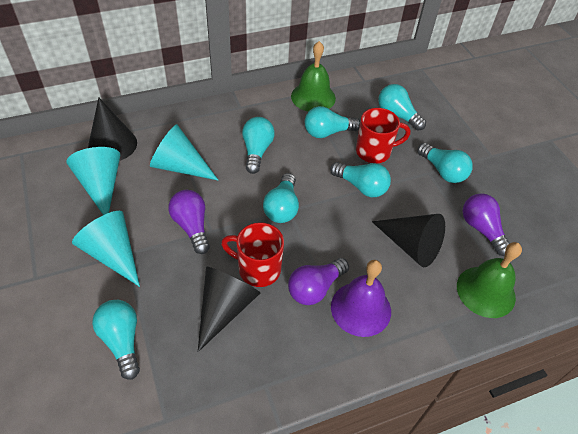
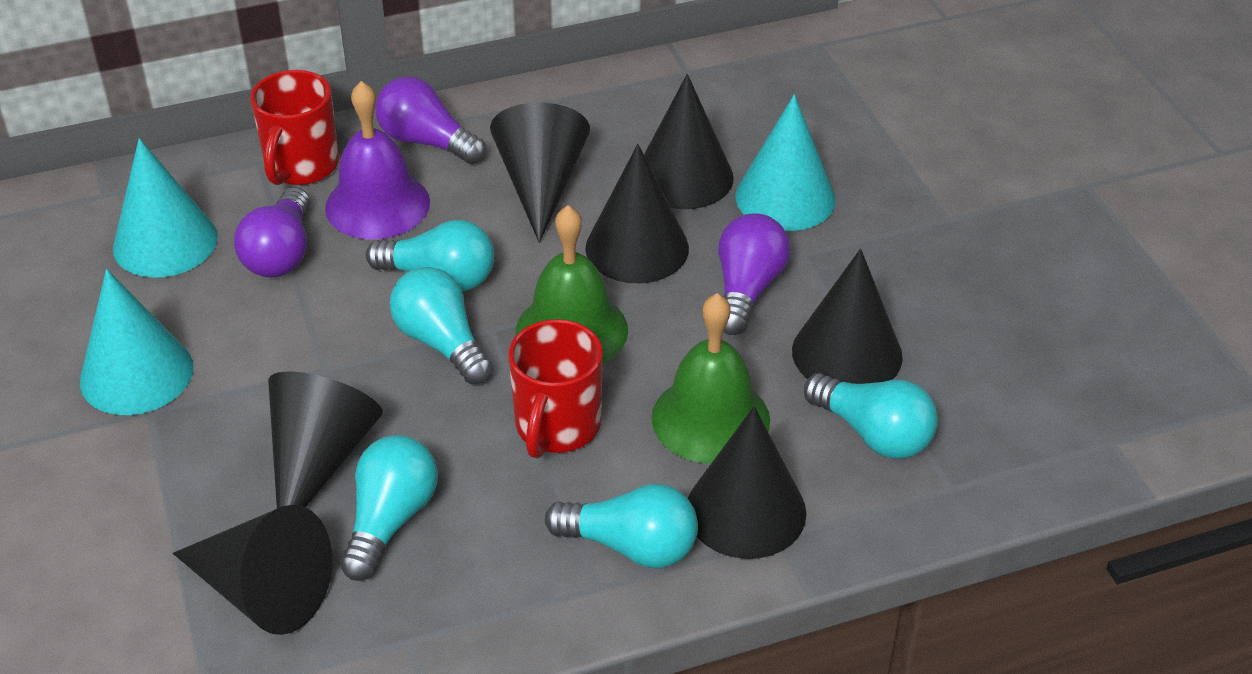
black cone: 3 -> 7
turquoise light bulb: 7 -> 5

